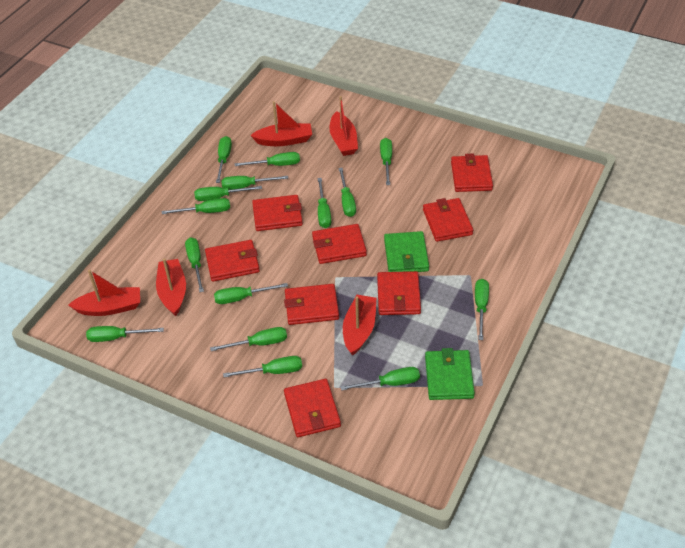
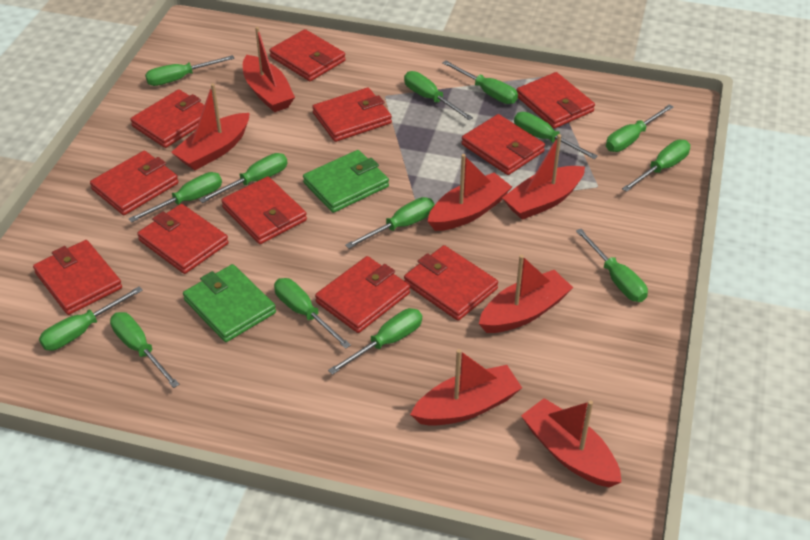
green screwdriver: 15 -> 14
red boat: 5 -> 7
red wallet: 8 -> 11

